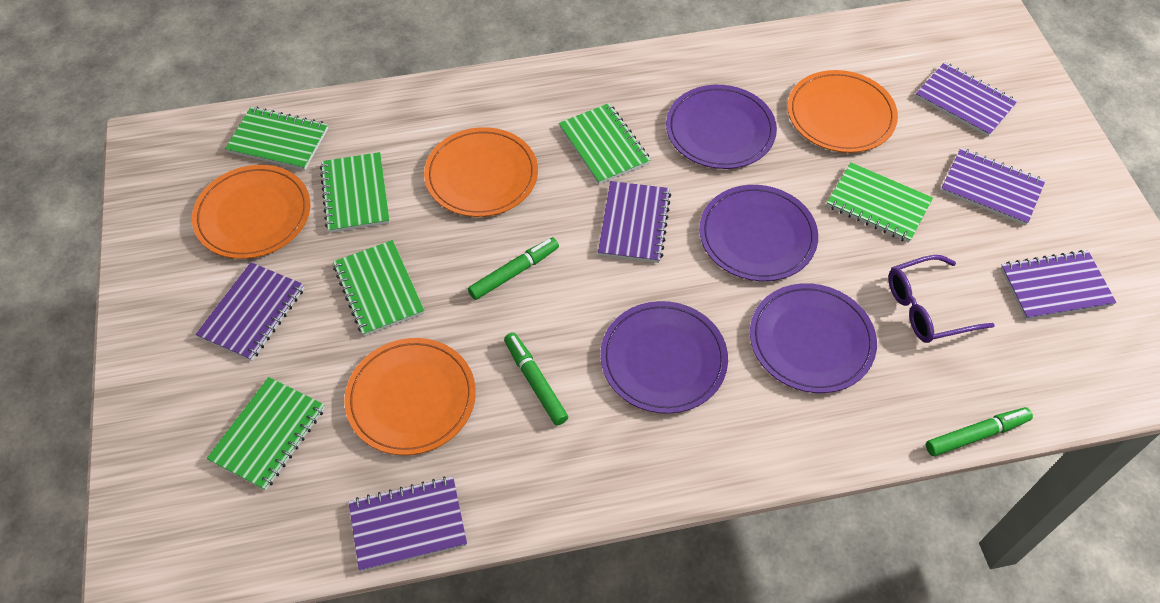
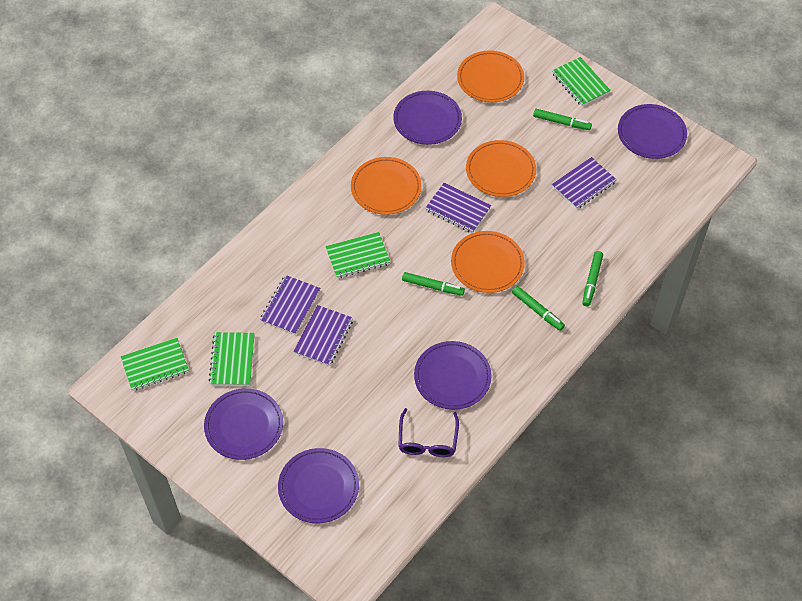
green marker: 3 -> 4
green notebook: 6 -> 4
purple notebook: 6 -> 4
purple plate: 4 -> 5

